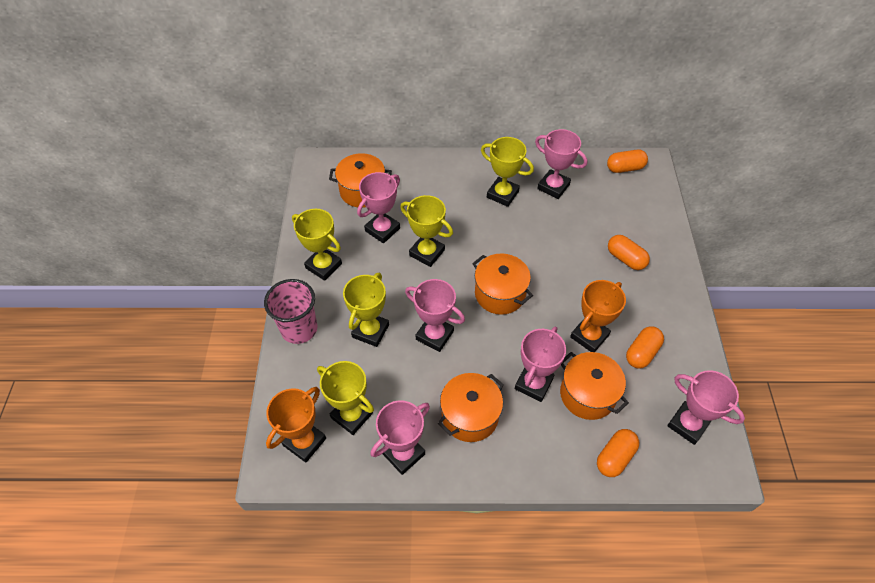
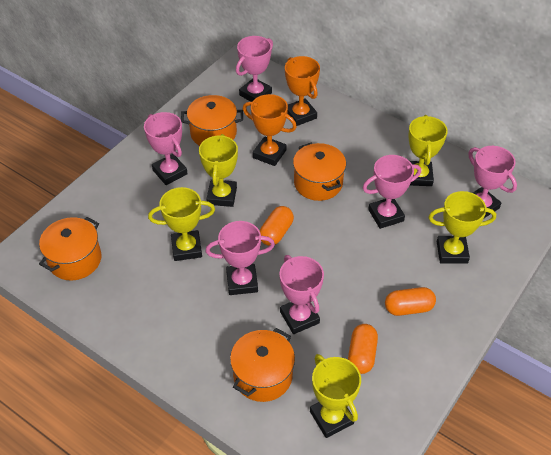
orange capsule: 4 -> 3
pink cup: 1 -> 0

